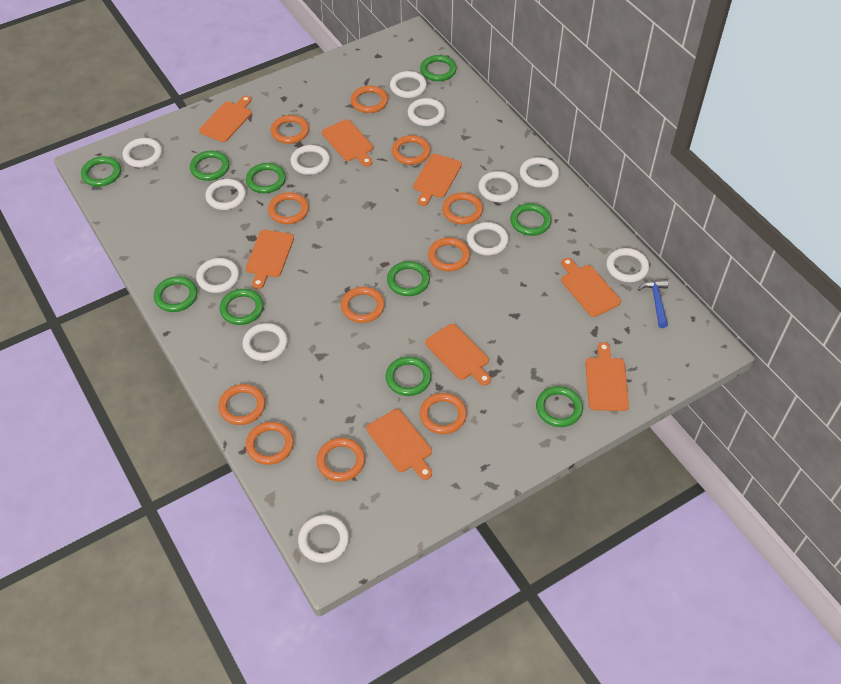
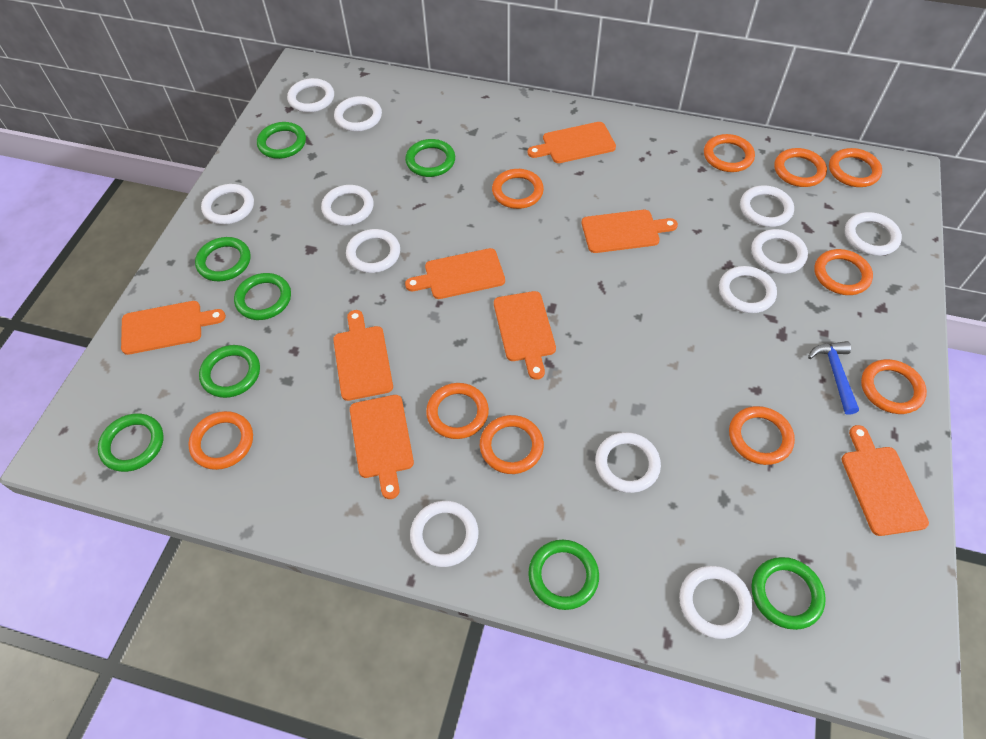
green ring: 10 -> 8
orange ring: 11 -> 10

